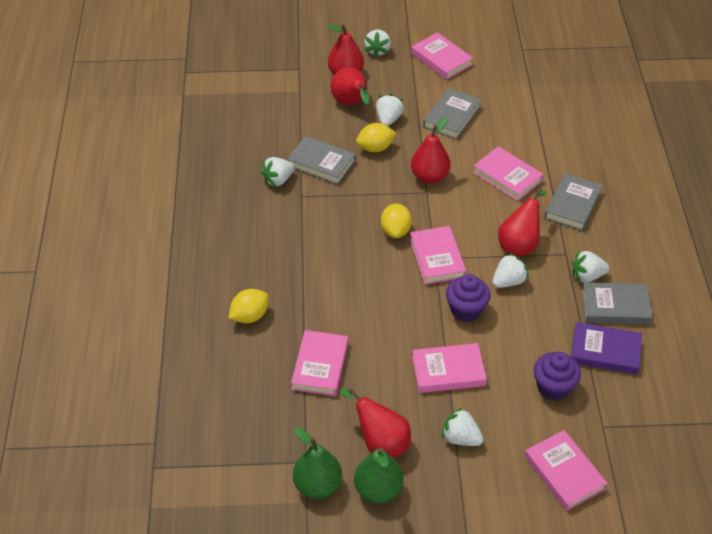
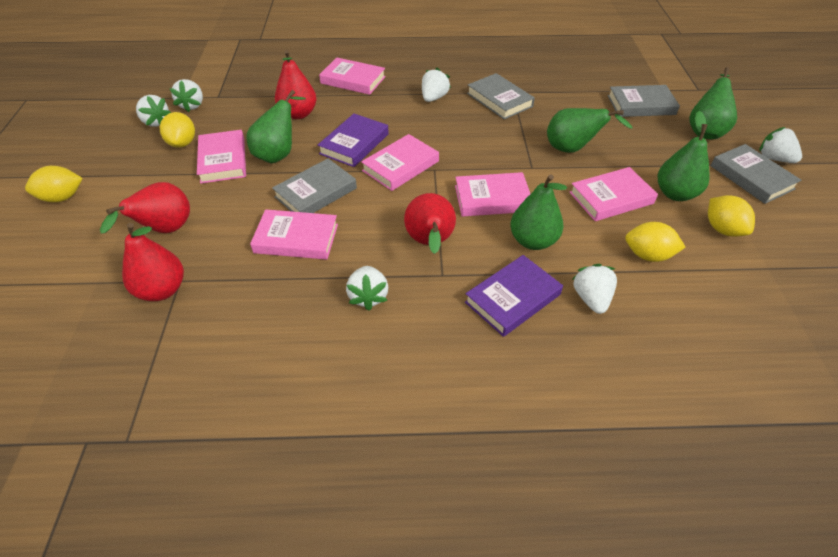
green pear: 2 -> 5
purple book: 1 -> 2
purple cupcake: 2 -> 0
red pear: 5 -> 4
yellow lemon: 3 -> 4

